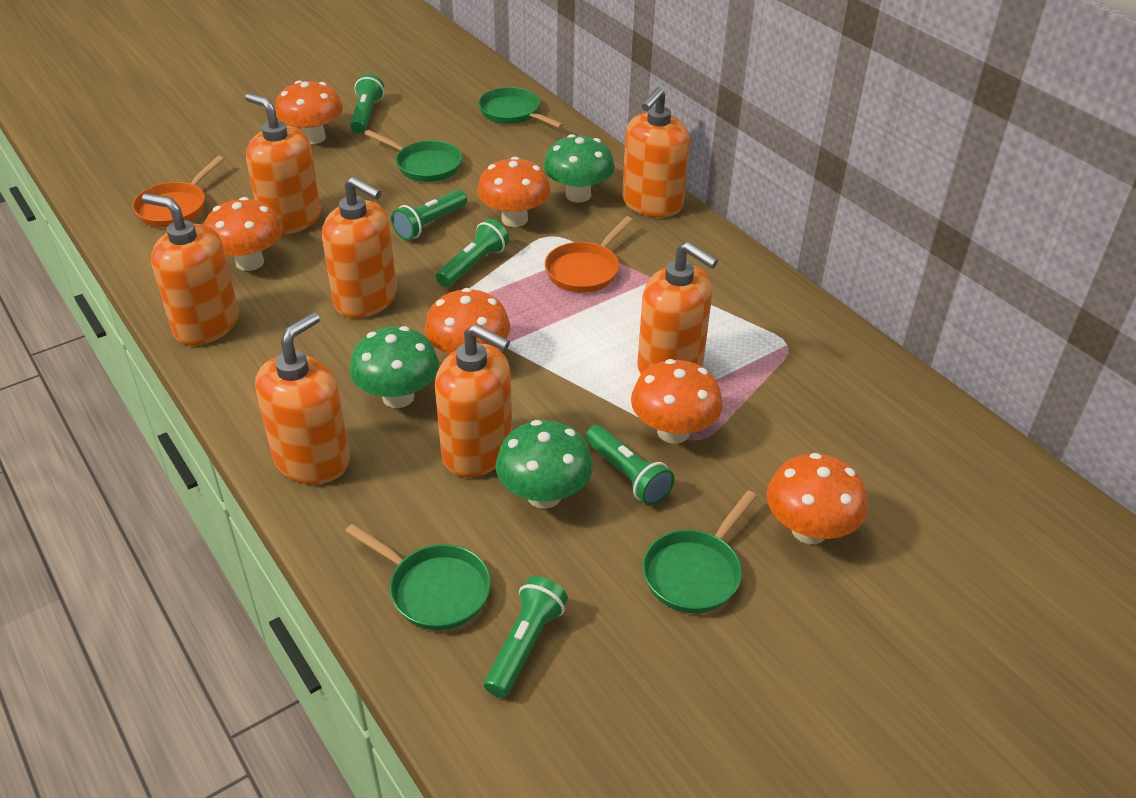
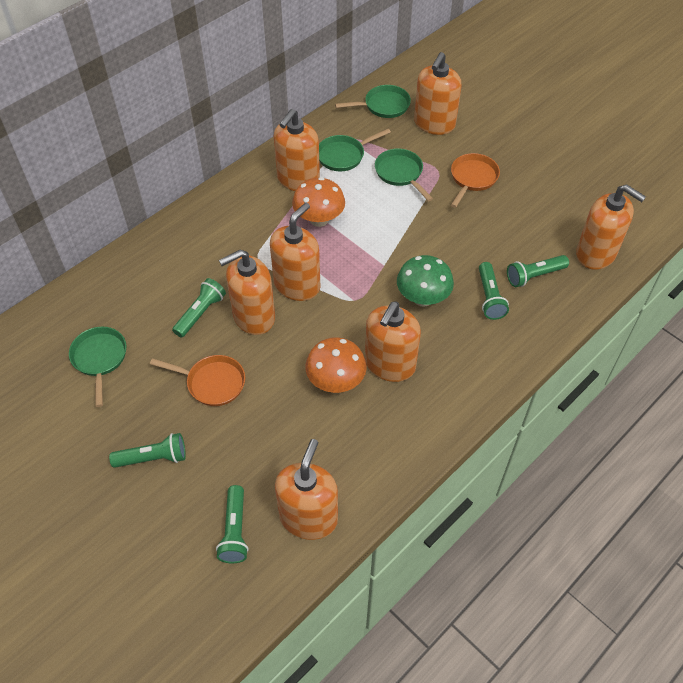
green mushroom: 3 -> 1
orange mushroom: 6 -> 2

